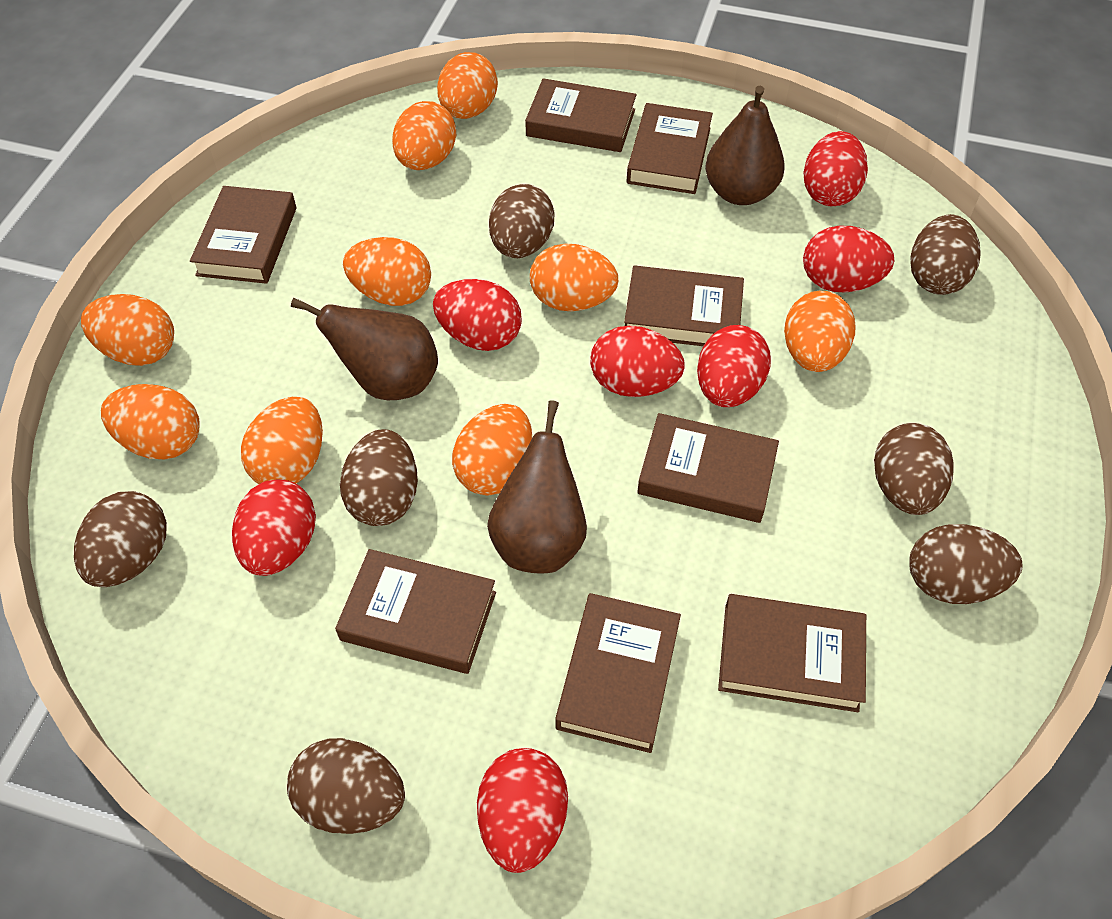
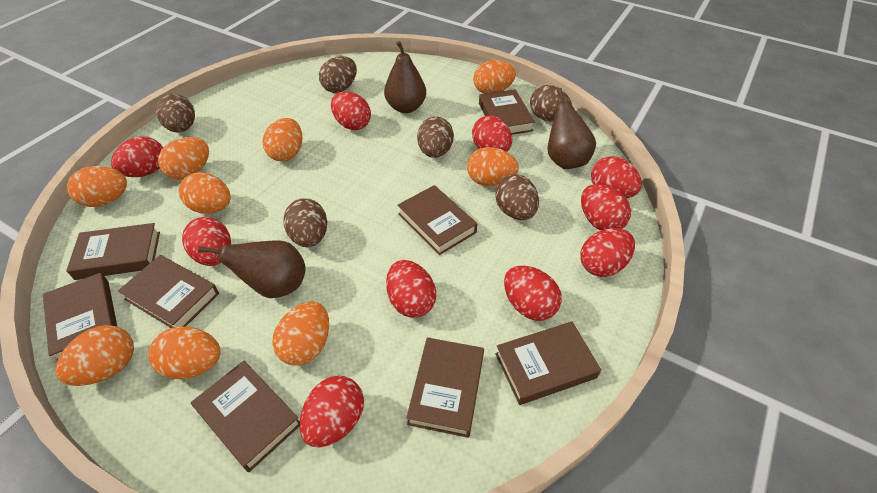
brown egg: 7 -> 6
red egg: 7 -> 10

